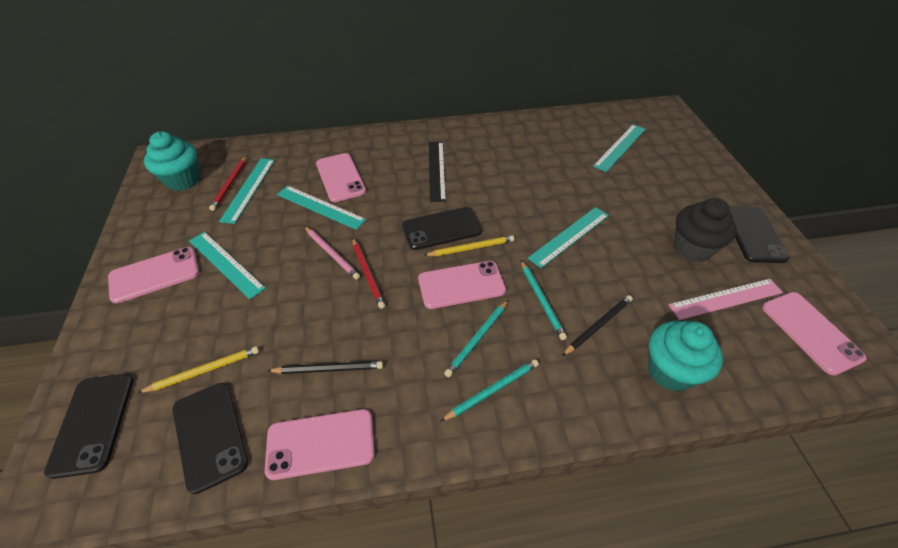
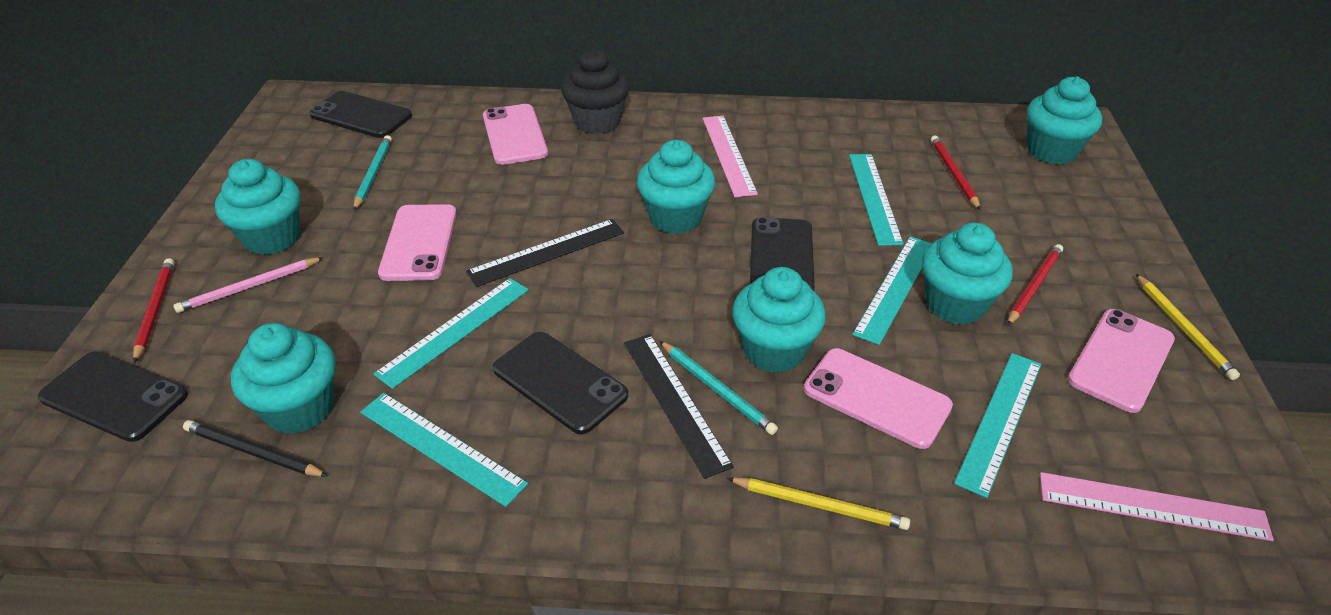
black pencil: 2 -> 1
black ruler: 1 -> 2
pink phone: 5 -> 4
pink ruler: 1 -> 2
red pencil: 2 -> 3
turquoise cupcake: 2 -> 6
turquoise pencil: 3 -> 2

